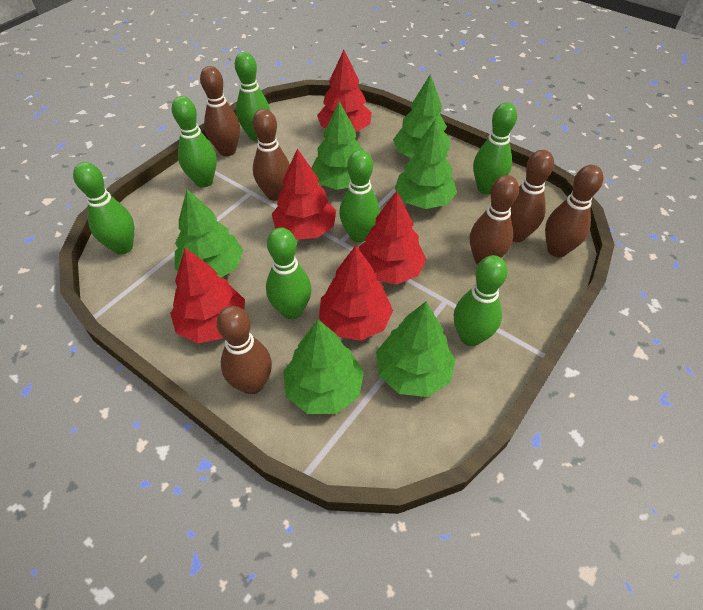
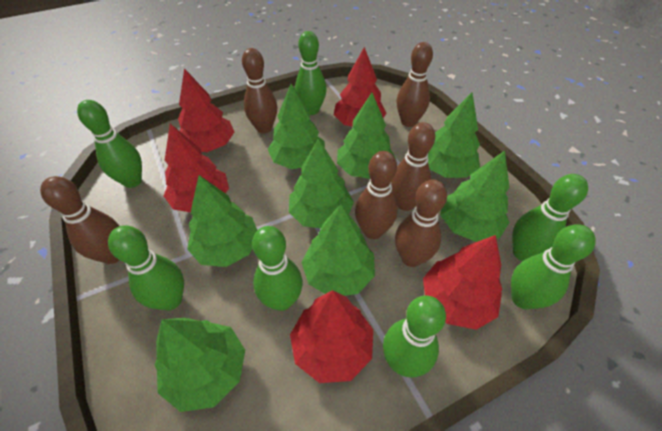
green tree: 6 -> 8

